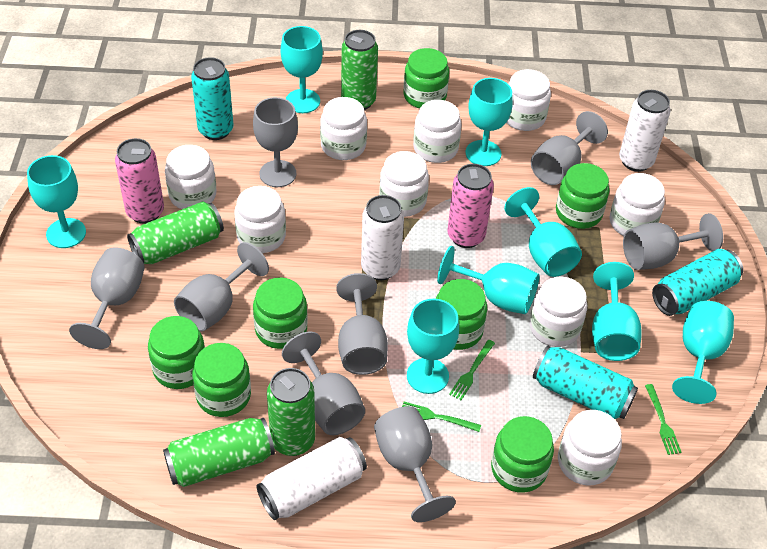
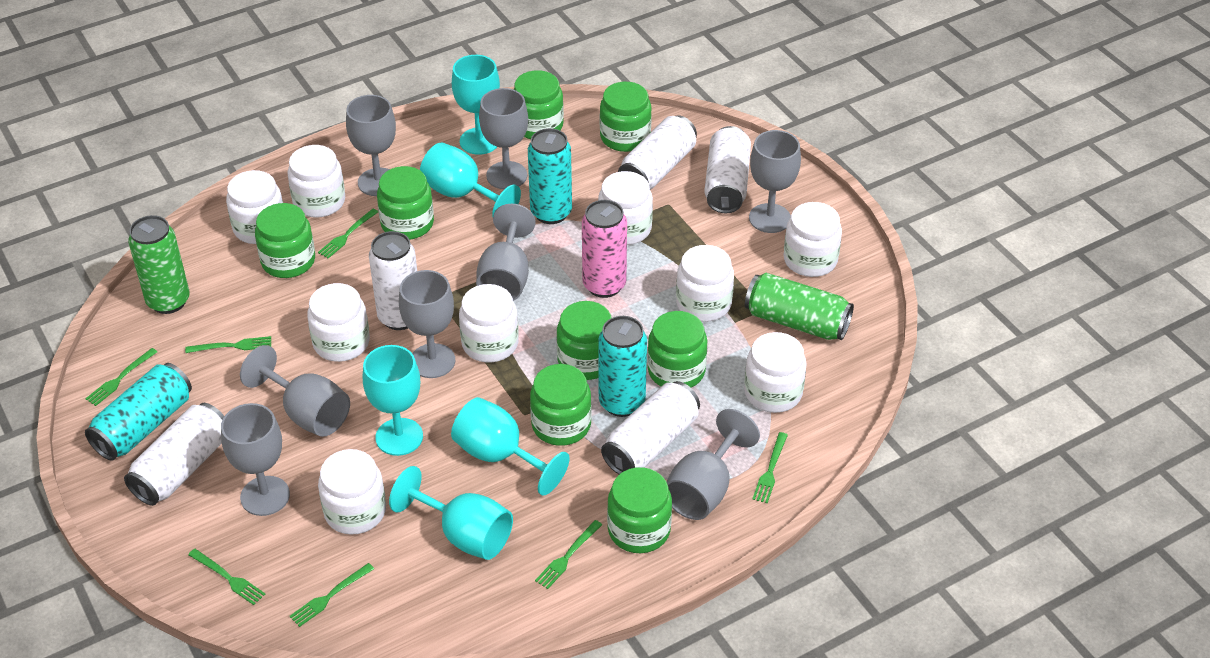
green can: 4 -> 2
green fork: 3 -> 7
green jar: 7 -> 8
pink can: 2 -> 1
turquoise goblet: 8 -> 5
white can: 3 -> 5

